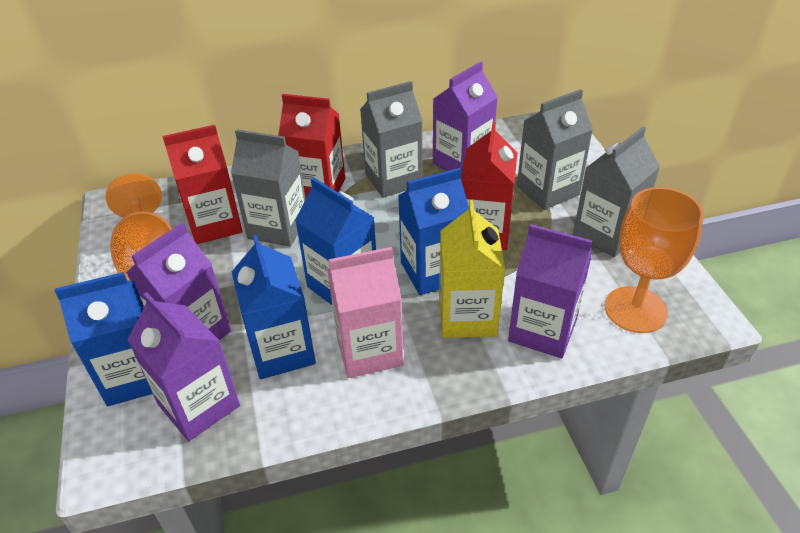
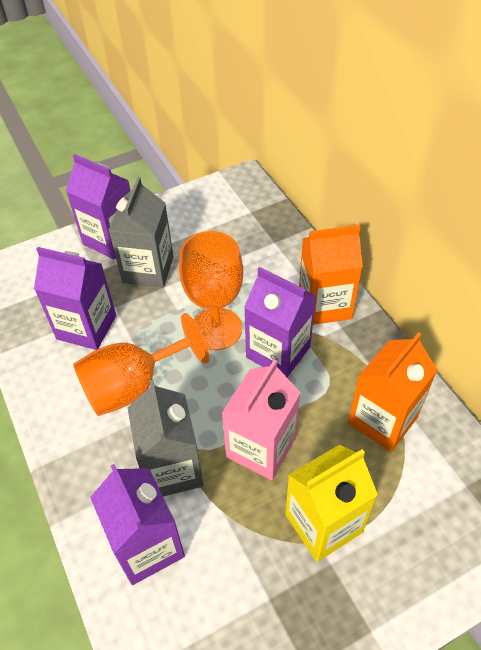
blue carton: 4 -> 0
grey carton: 4 -> 2
orange carton: 0 -> 2
red carton: 3 -> 0

